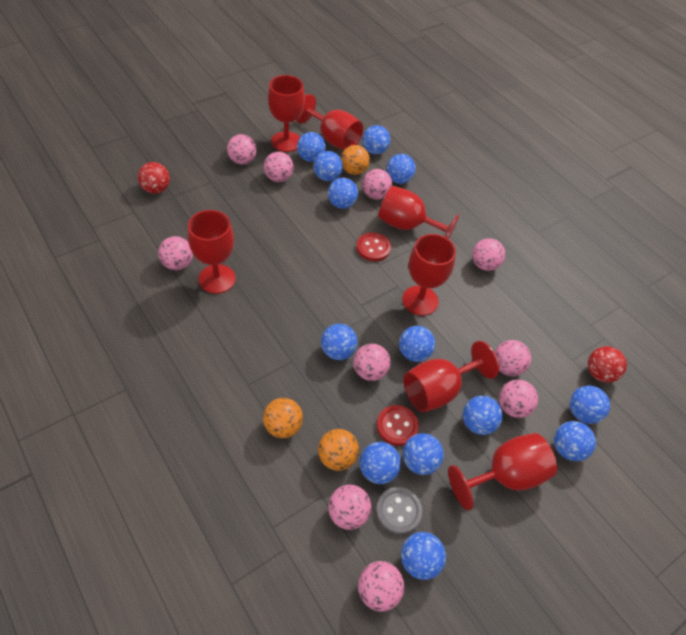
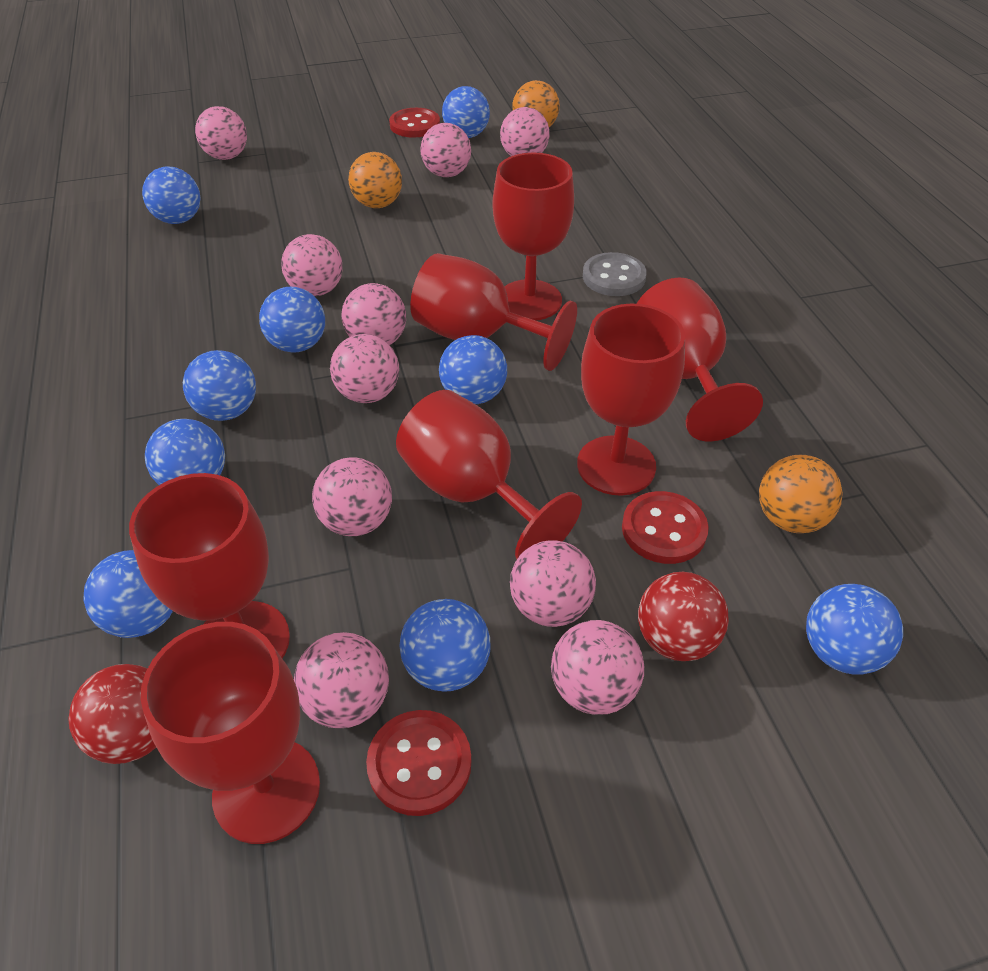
blue ball: 13 -> 9
red button: 2 -> 3

